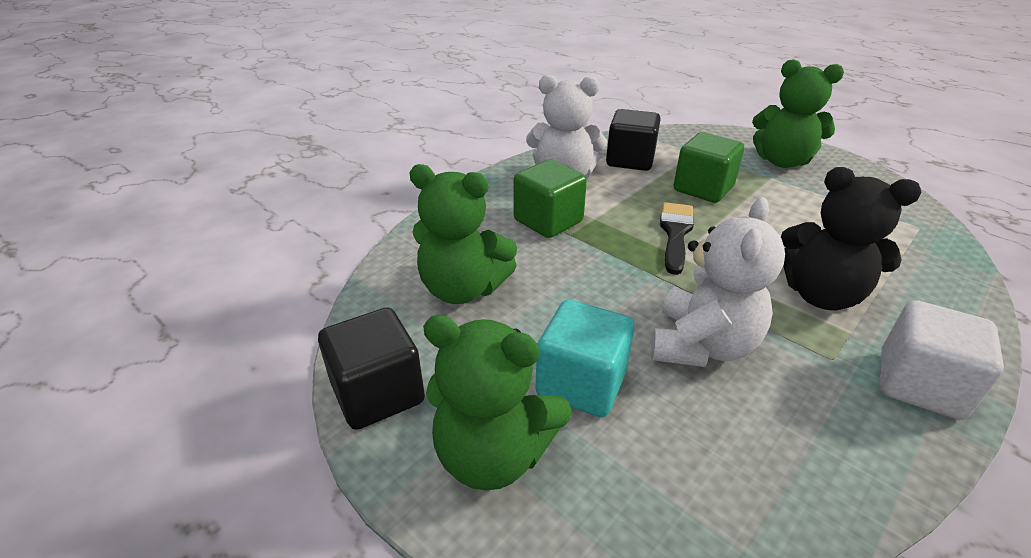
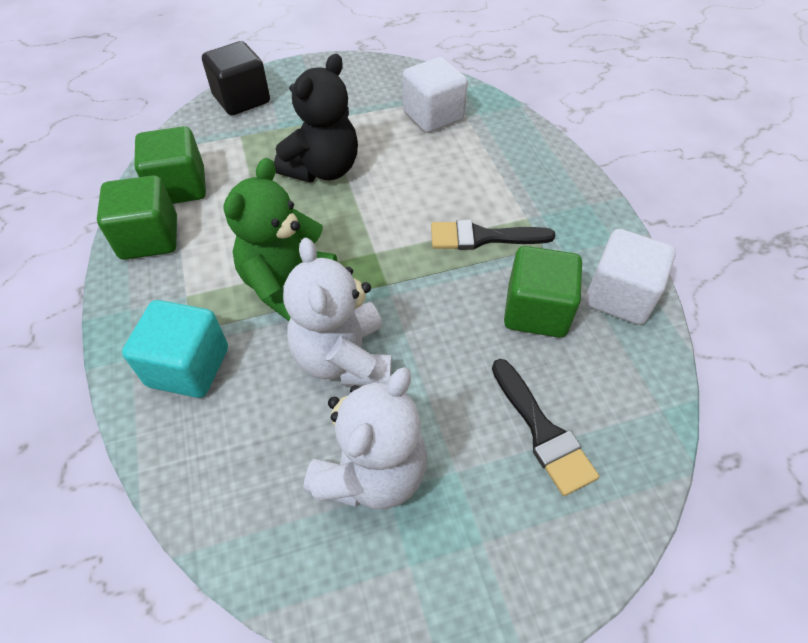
black brush: 1 -> 2
black cube: 2 -> 1
green cube: 2 -> 3
green teddy bear: 3 -> 1
white cube: 1 -> 2

